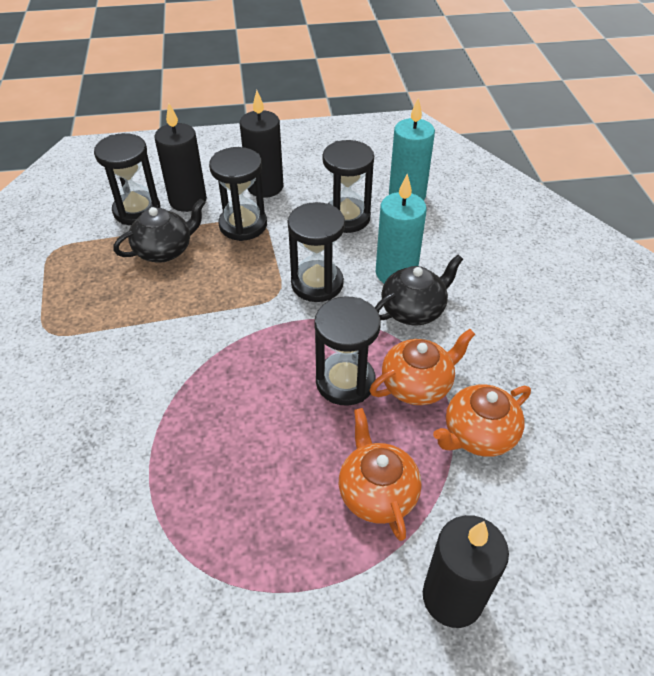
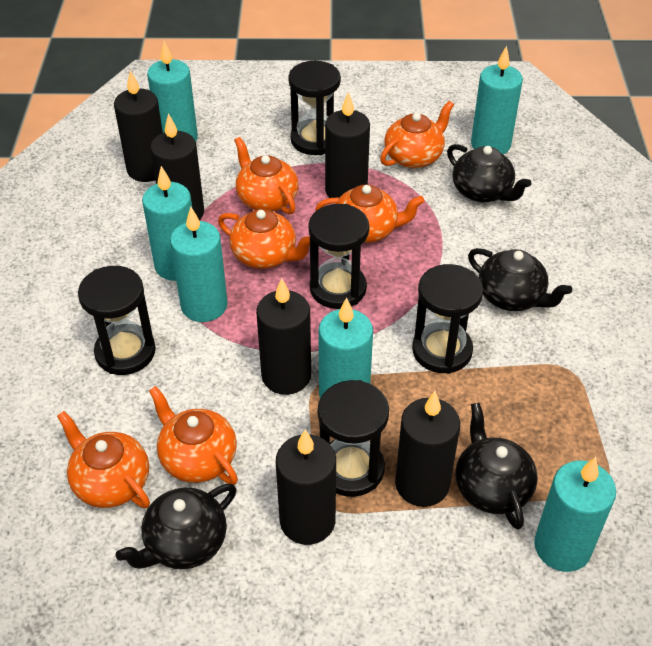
black candle: 3 -> 6
black teapot: 2 -> 4
orange teapot: 3 -> 6
turquoise candle: 2 -> 6

